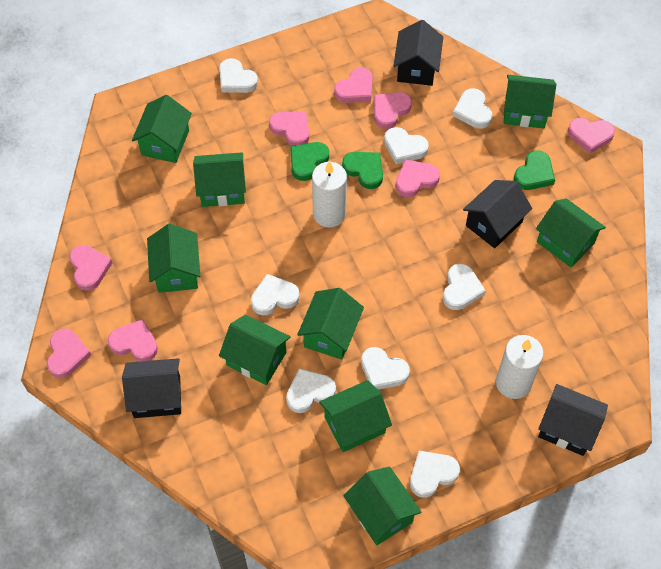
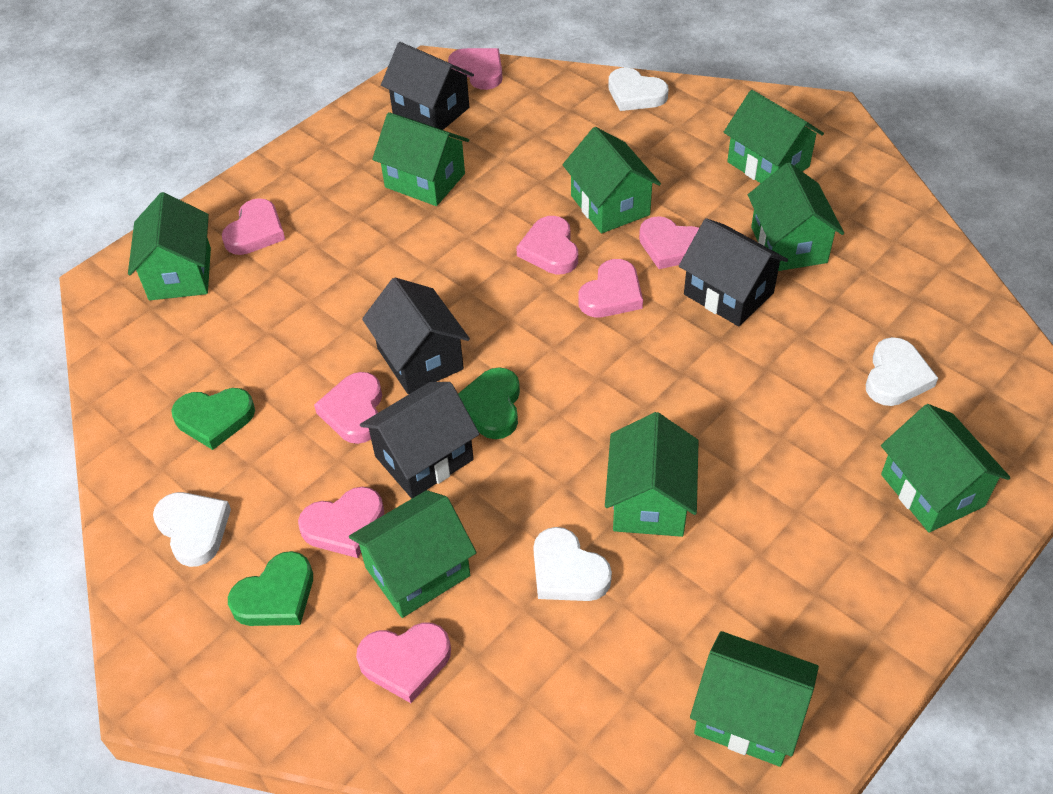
white candle: 2 -> 0
white heart: 8 -> 4

